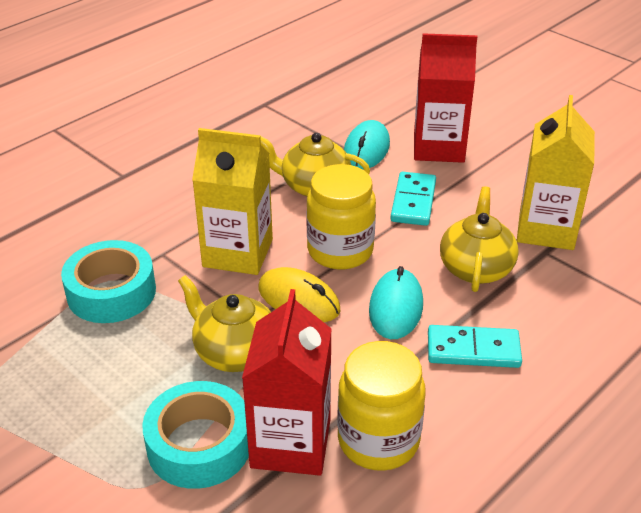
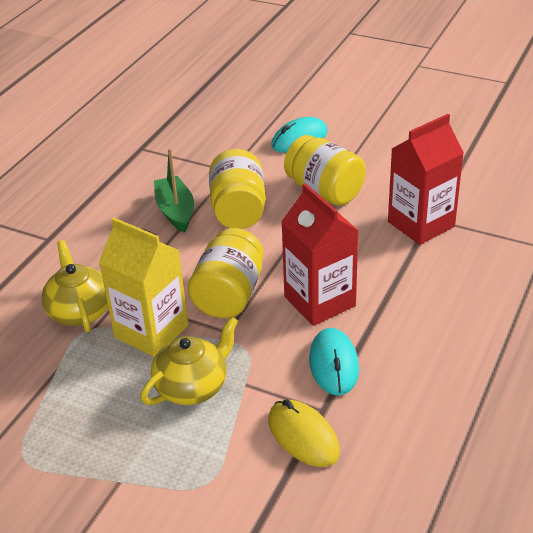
green boat: 0 -> 1
turquoise domino: 2 -> 0
turquoise tape: 2 -> 0
yellow carton: 2 -> 1
yellow jar: 2 -> 3
yellow teapot: 3 -> 2

